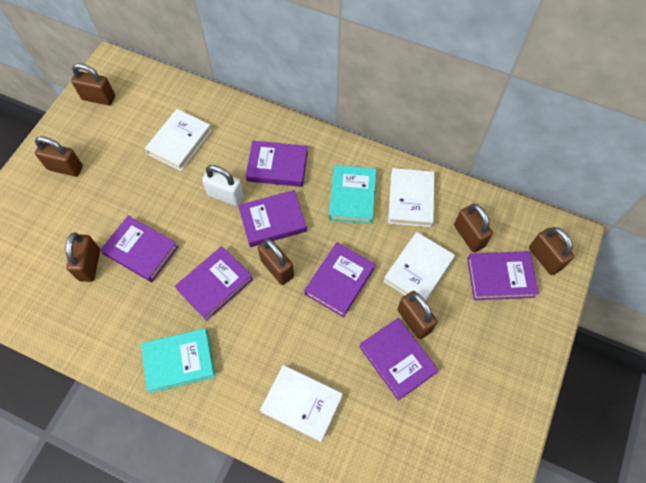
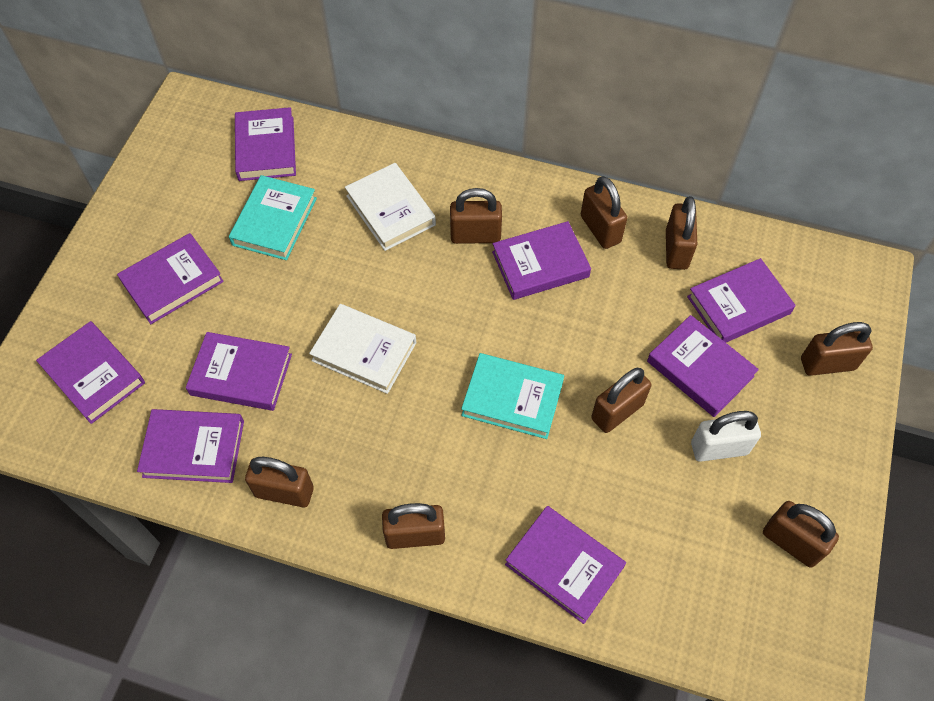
brown padlock: 7 -> 8
purple book: 7 -> 9
white book: 4 -> 2

